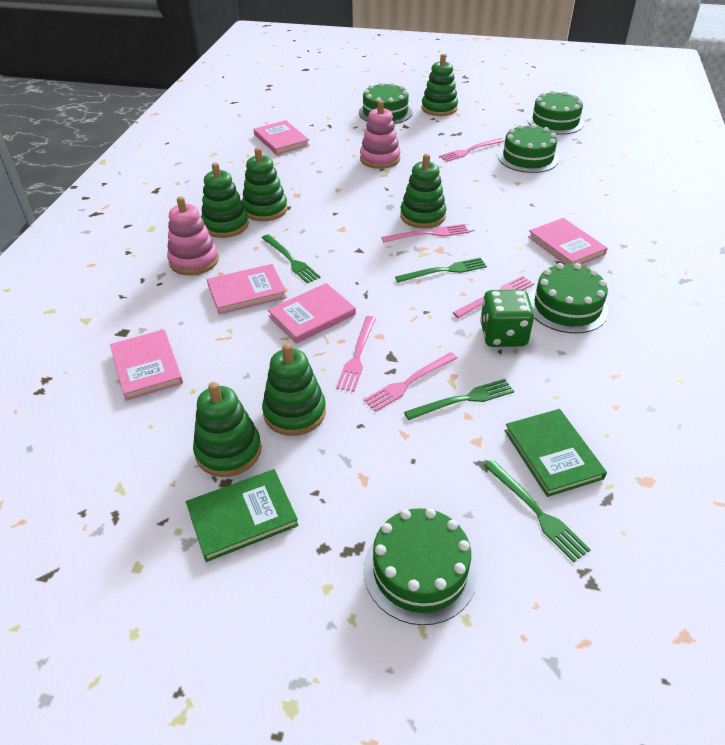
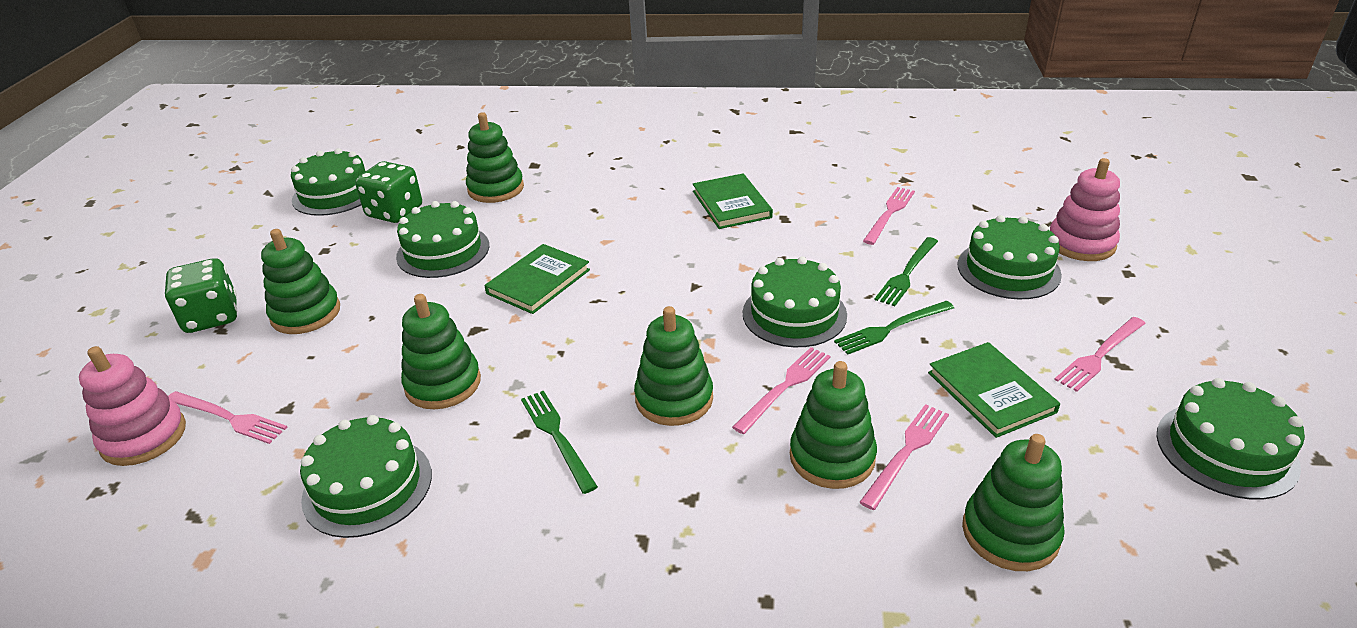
green book: 2 -> 3
green cake: 5 -> 6
green dice: 1 -> 2
green fork: 4 -> 3
pink book: 5 -> 0

